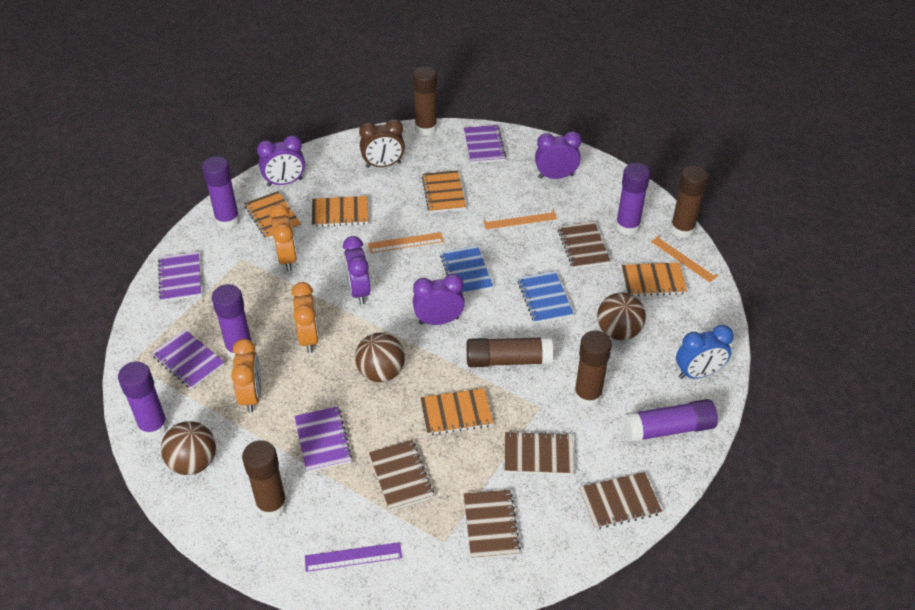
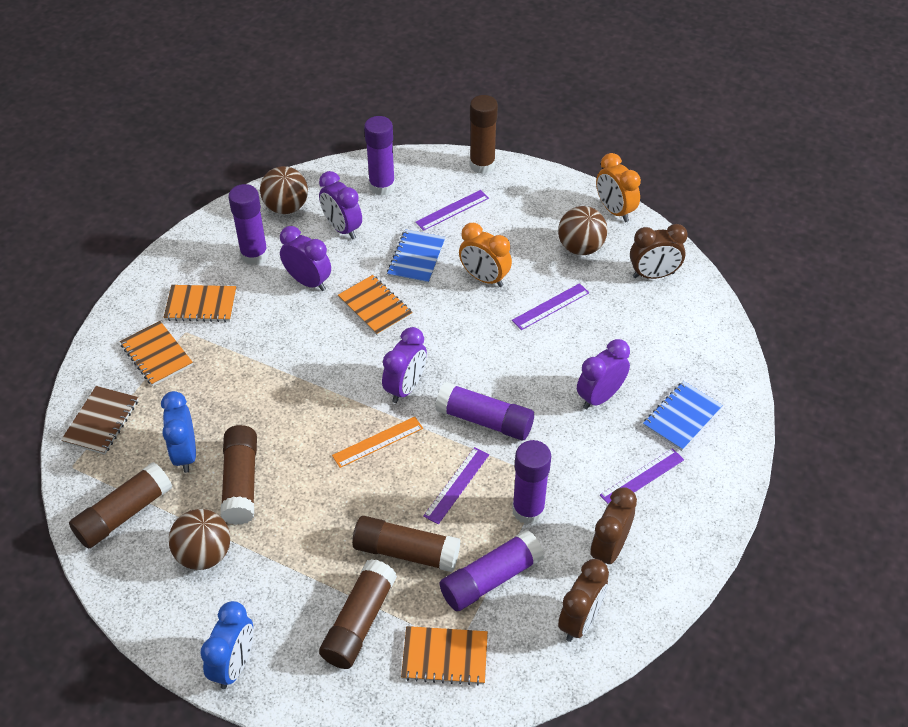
blue clock: 1 -> 2
brown clock: 1 -> 3
brown notebook: 5 -> 1
orange clock: 3 -> 2
orange notebook: 5 -> 4
orange ruler: 3 -> 1
purple notebook: 4 -> 0
purple ruler: 1 -> 4

